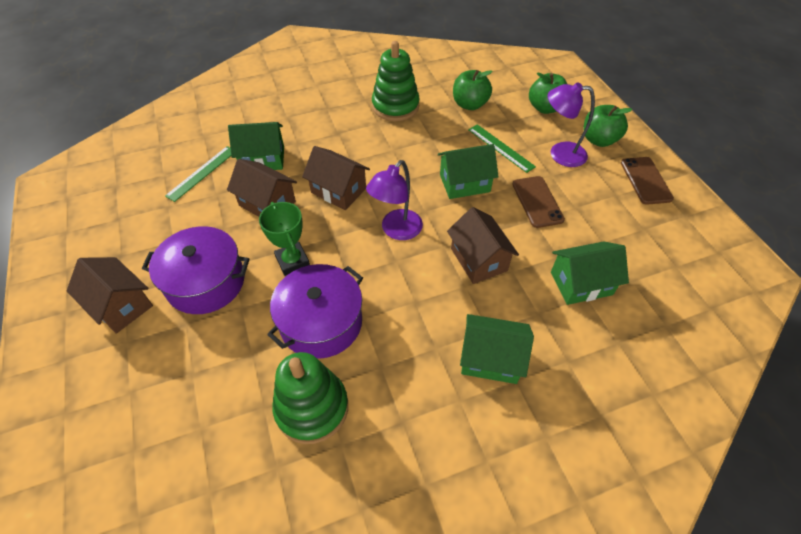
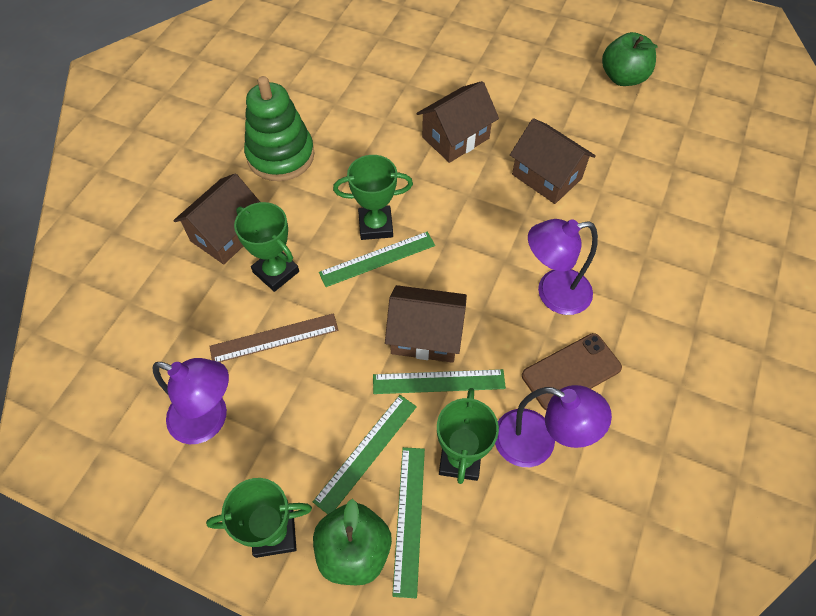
brown phone: 2 -> 1
brown ruler: 0 -> 1
green apple: 3 -> 2
green house: 4 -> 0
green ruler: 2 -> 4
green stacking toy: 2 -> 1
green trophy: 1 -> 4
purple lamp: 2 -> 3
purple pot: 2 -> 0

